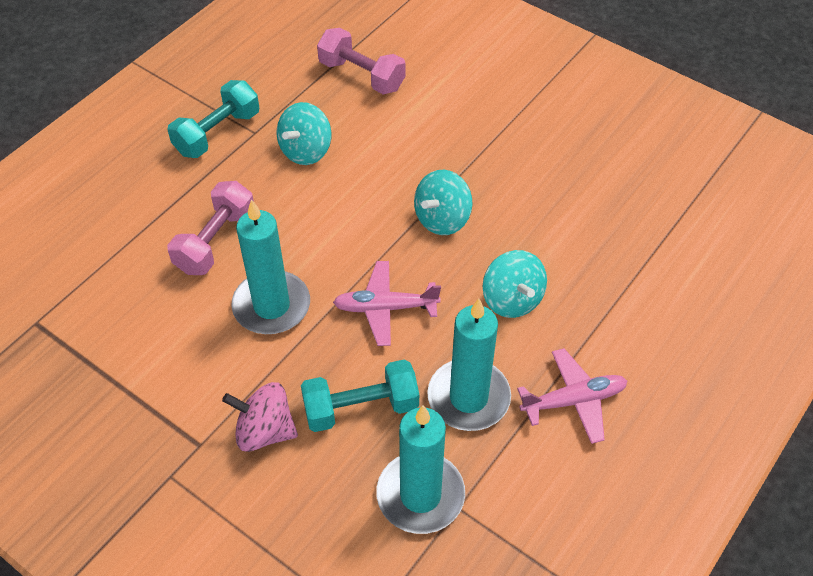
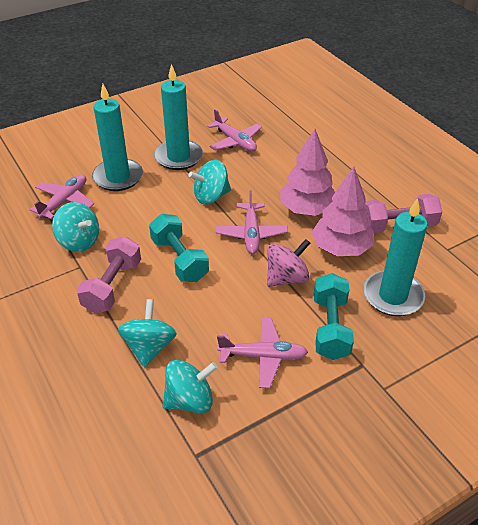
pink plane: 2 -> 4
pink tree: 0 -> 2
turquoise spinning top: 3 -> 4

